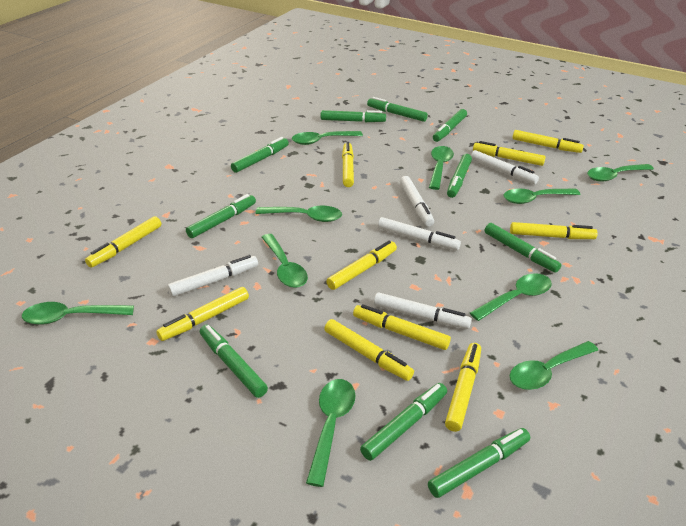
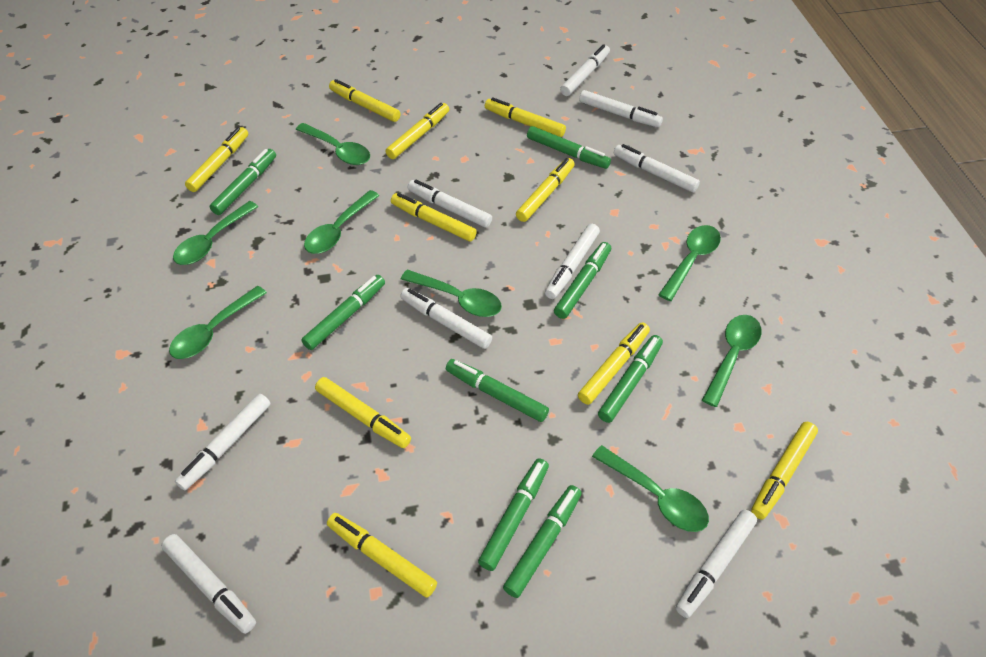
green marker: 10 -> 8
green spoon: 10 -> 8
white marker: 5 -> 9

